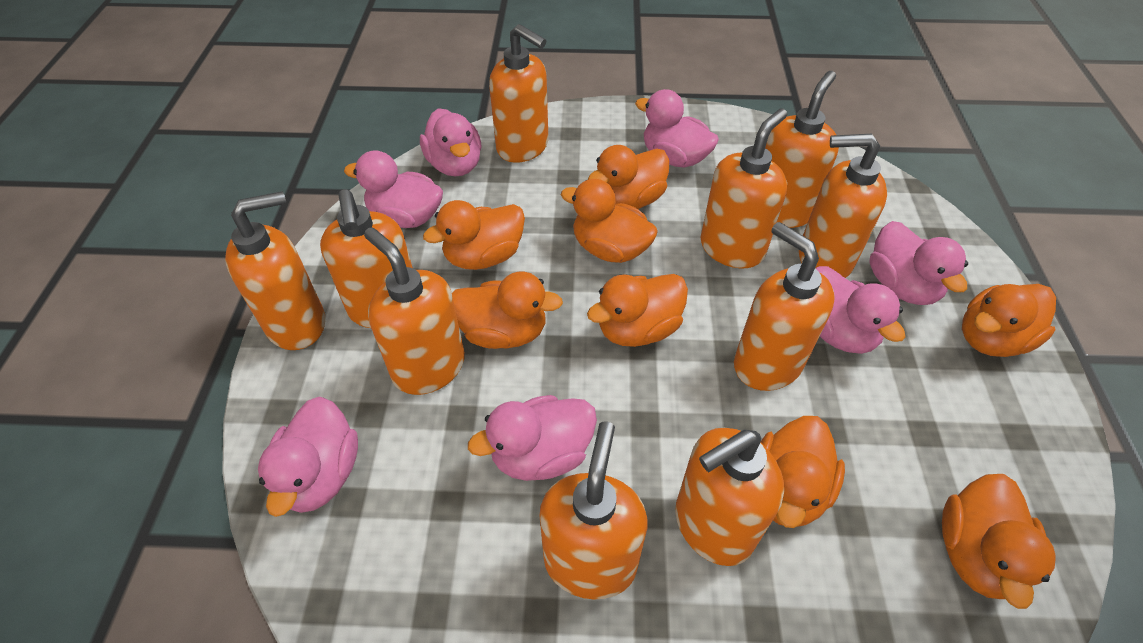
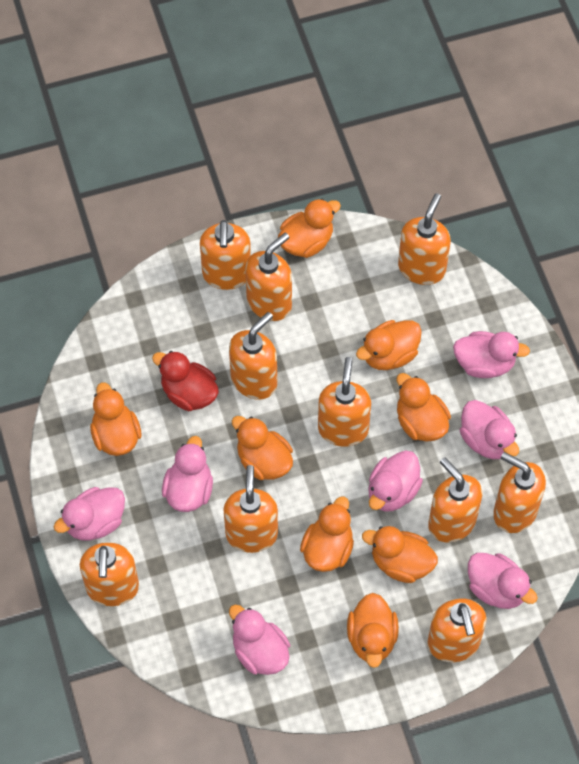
red duck: 0 -> 1

